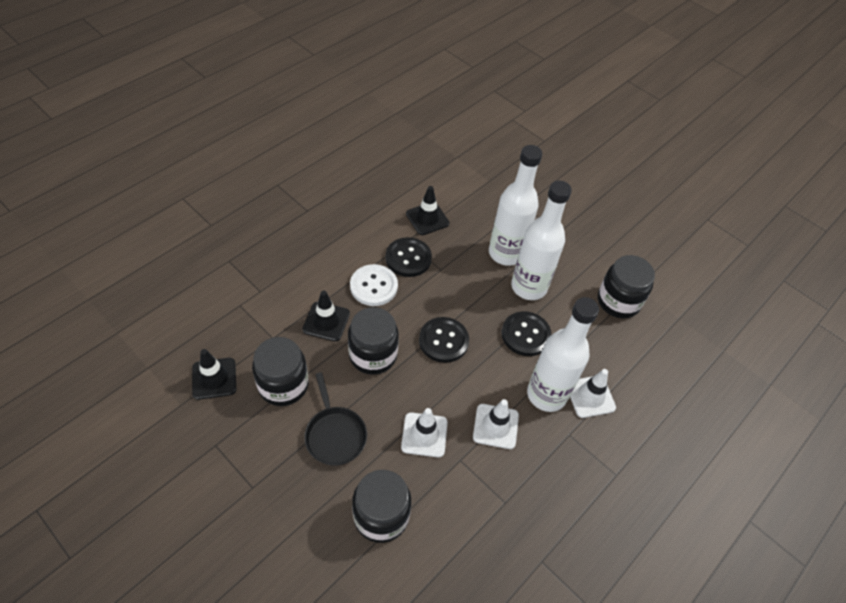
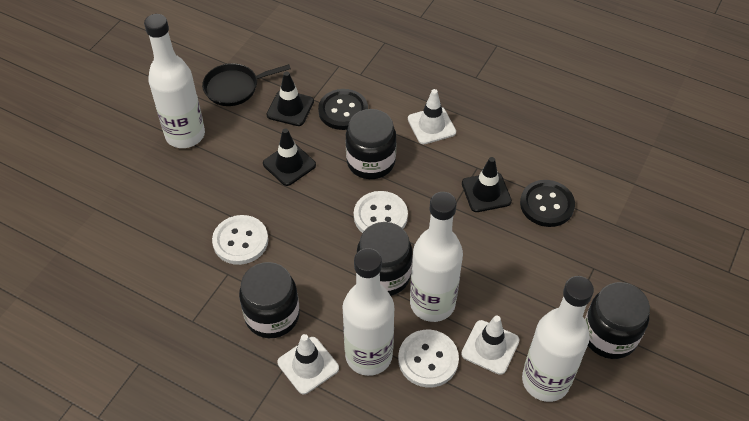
black button: 3 -> 2
white bottle: 3 -> 4
white button: 1 -> 3

